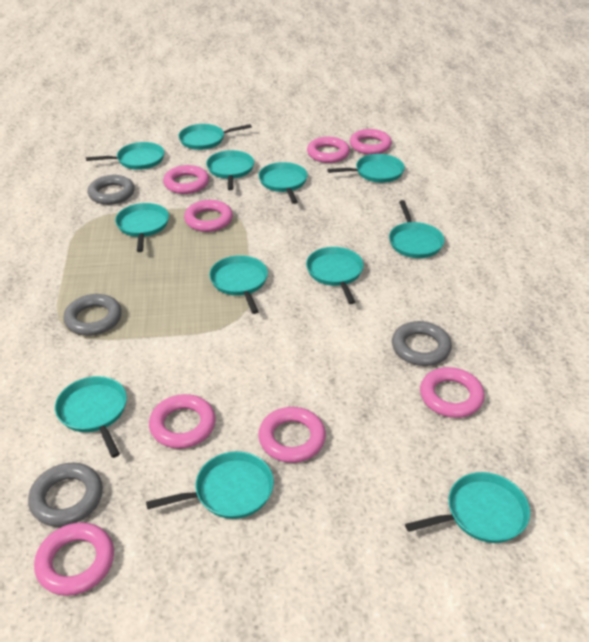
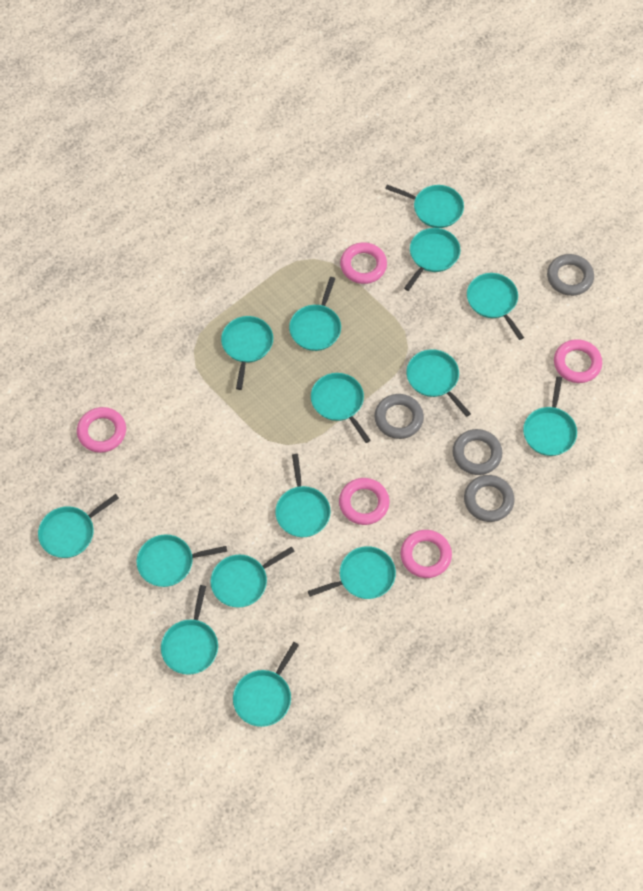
pink ring: 8 -> 5
turquoise pan: 12 -> 15

